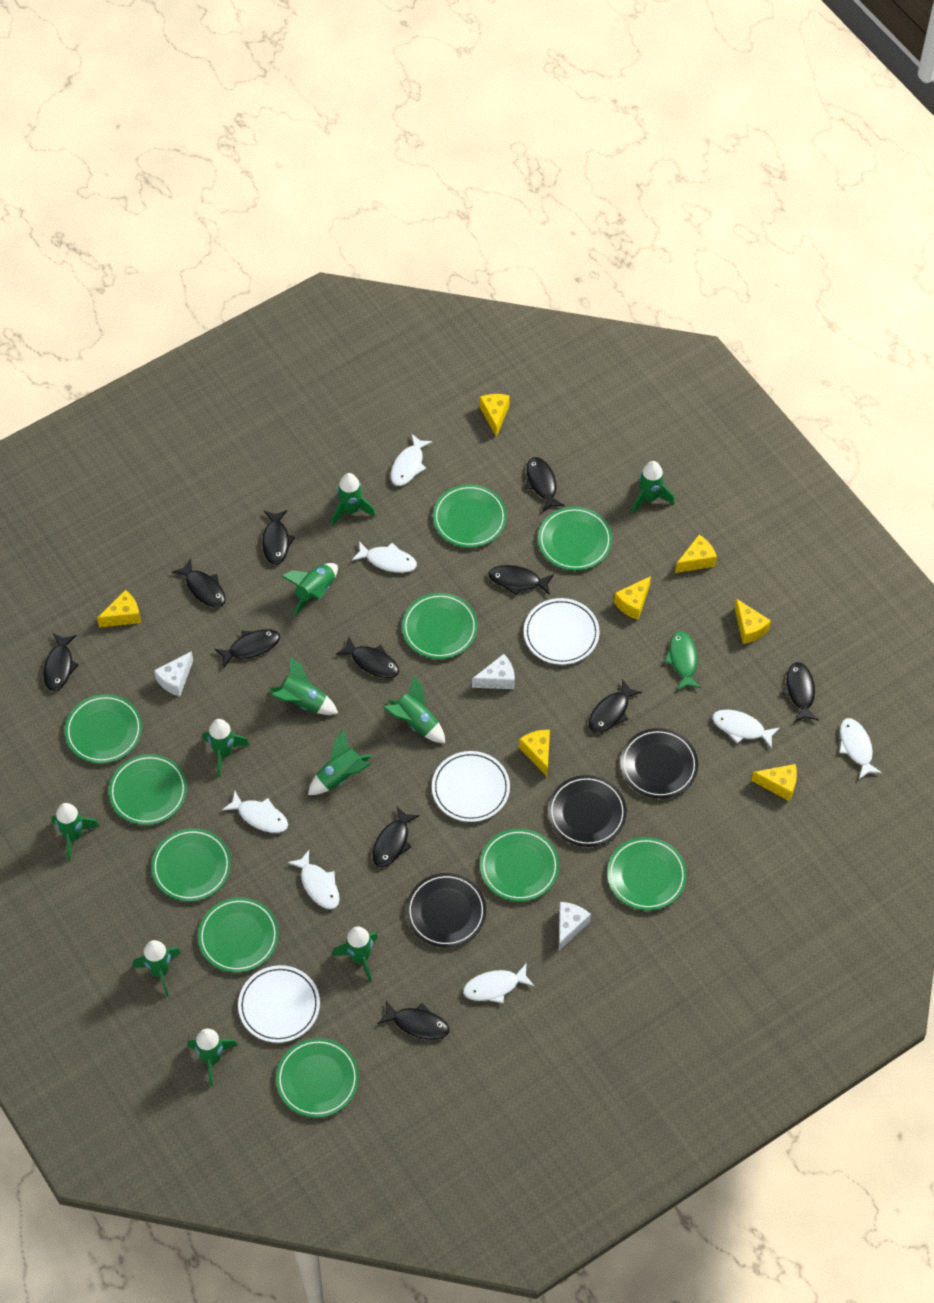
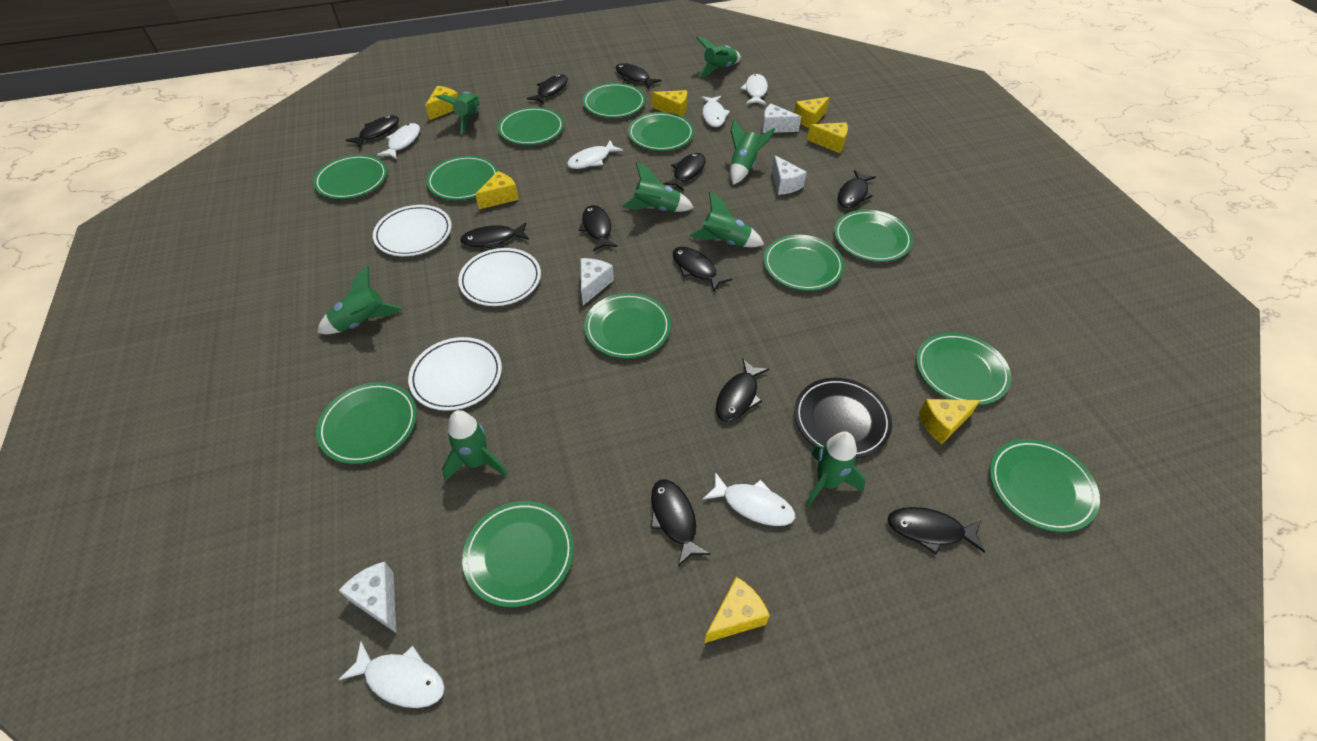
black plate: 3 -> 1
green fish: 1 -> 0
green plate: 10 -> 12
green rocket: 11 -> 8
white cheese: 3 -> 4
white fish: 7 -> 6

